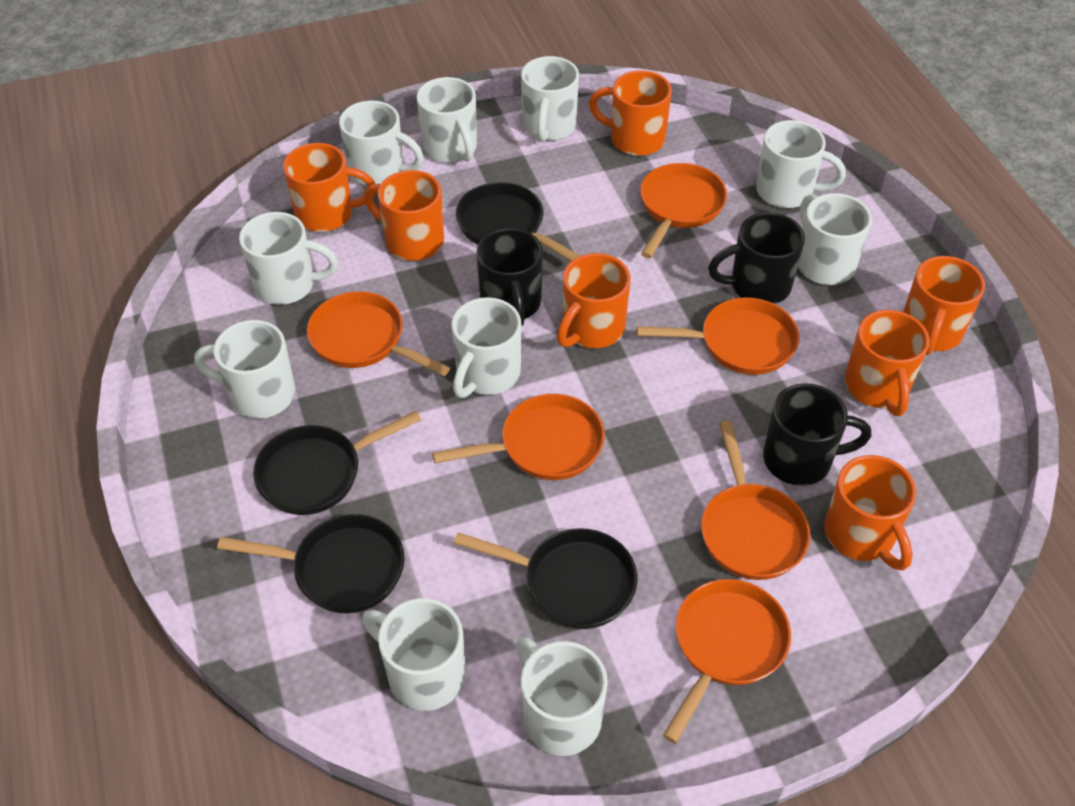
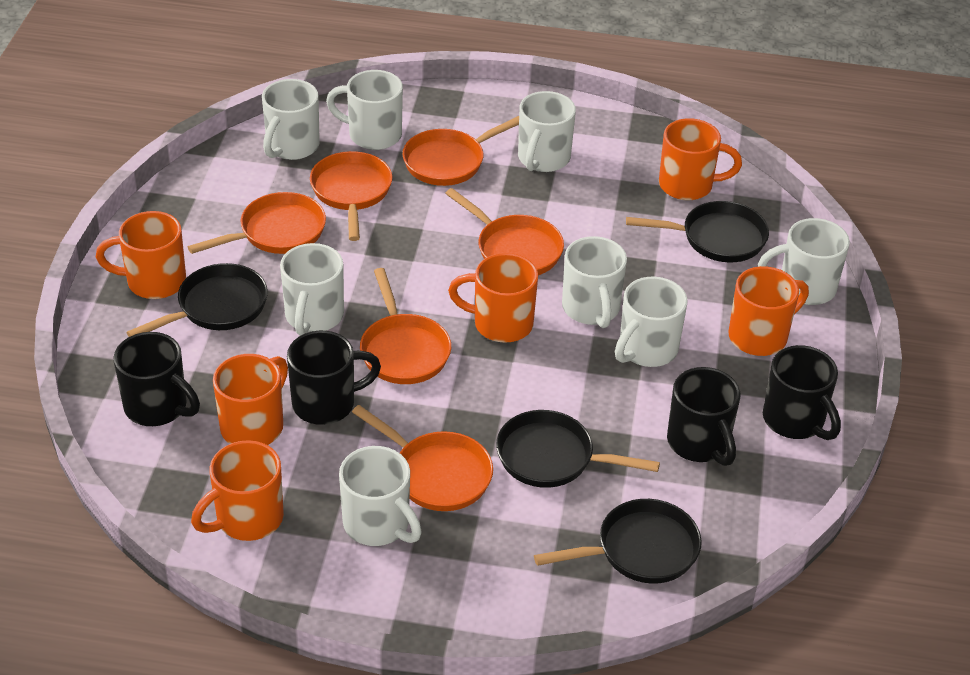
black mug: 3 -> 4
orange mug: 7 -> 6
white mug: 10 -> 8

